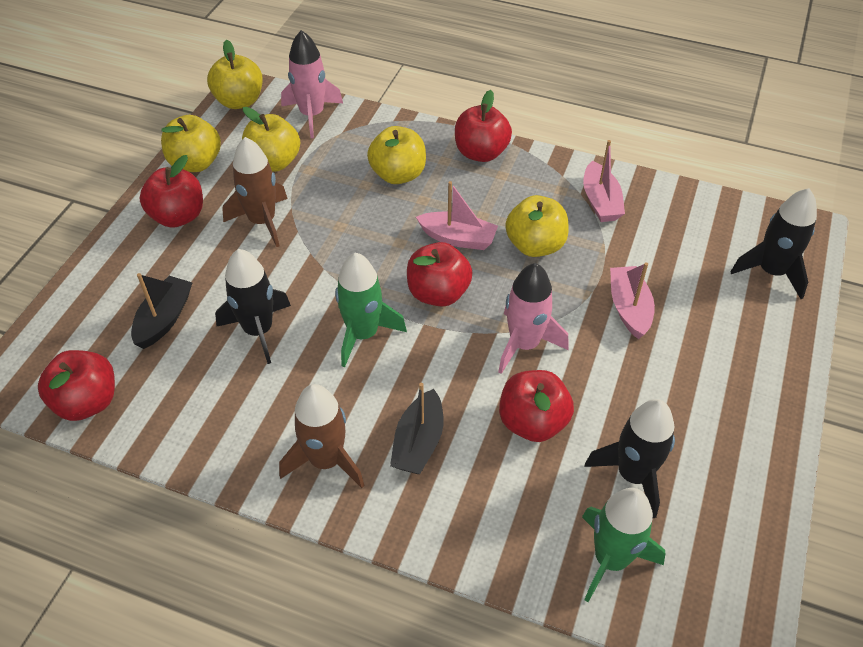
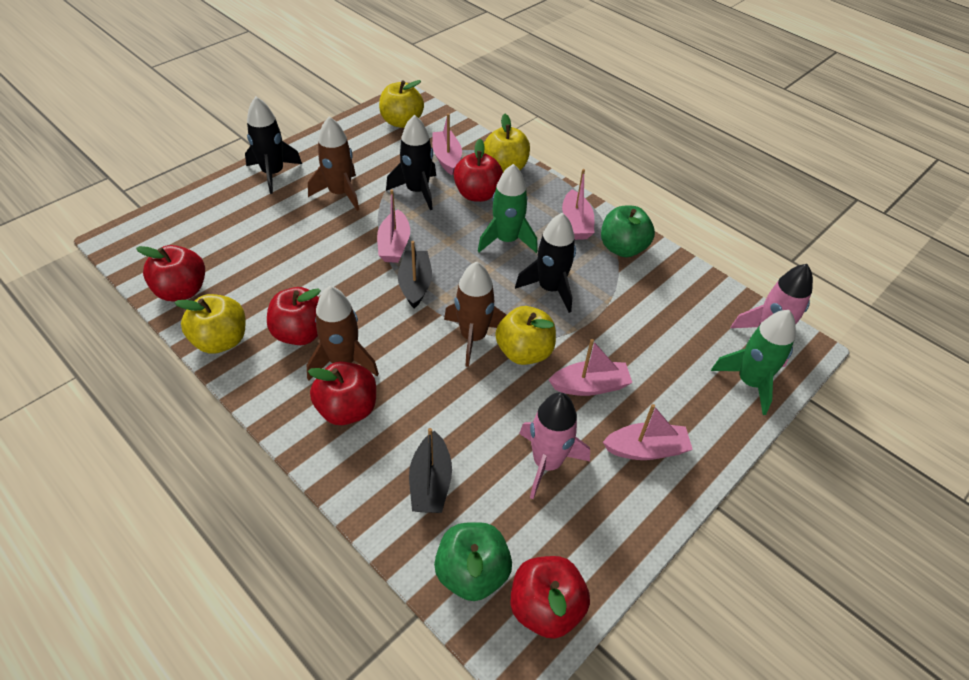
brown rocket: 2 -> 3
green apple: 0 -> 2
pink boat: 3 -> 5
yellow apple: 5 -> 4

